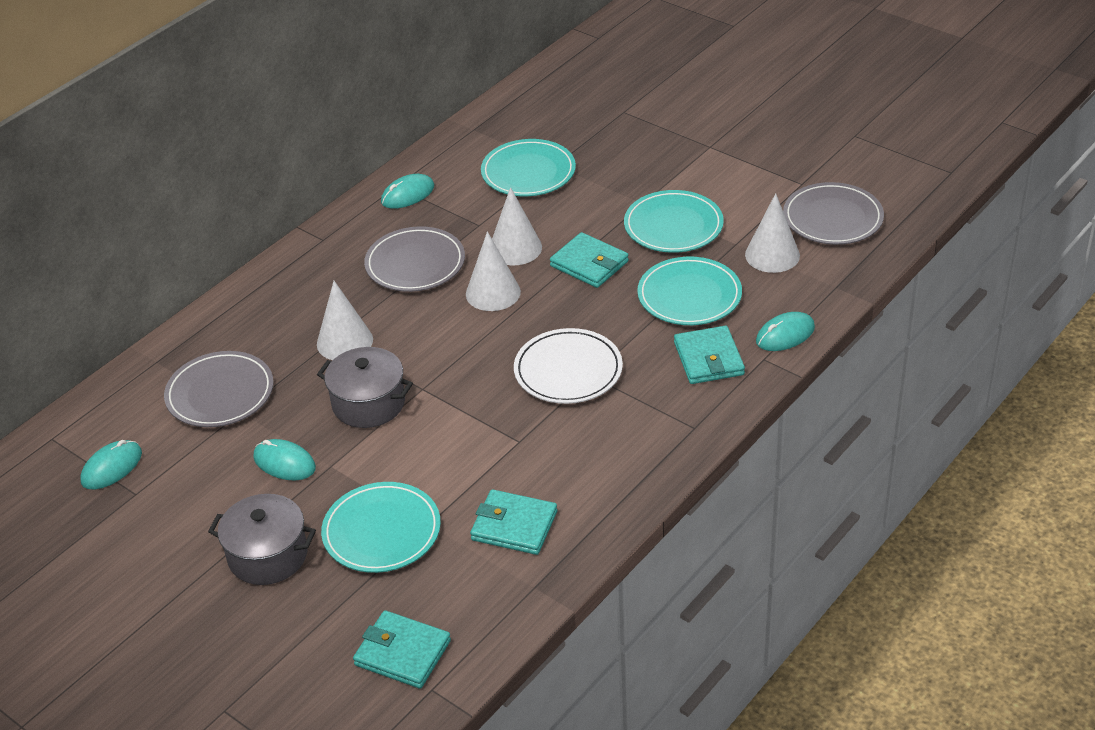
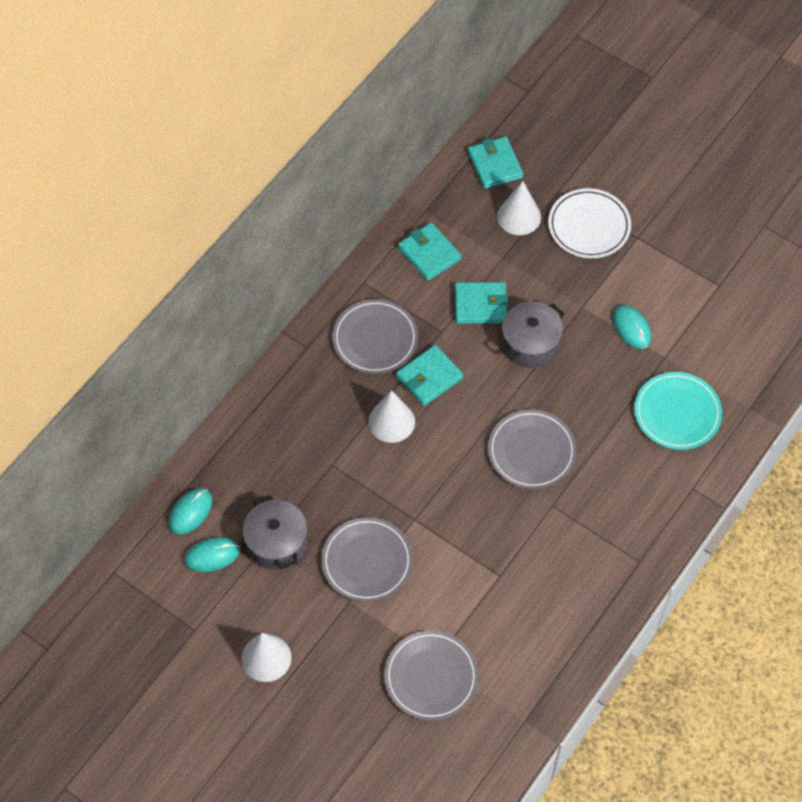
grey plate: 3 -> 4
turquoise mouse: 4 -> 3
turquoise plate: 4 -> 1
white cone: 4 -> 3

